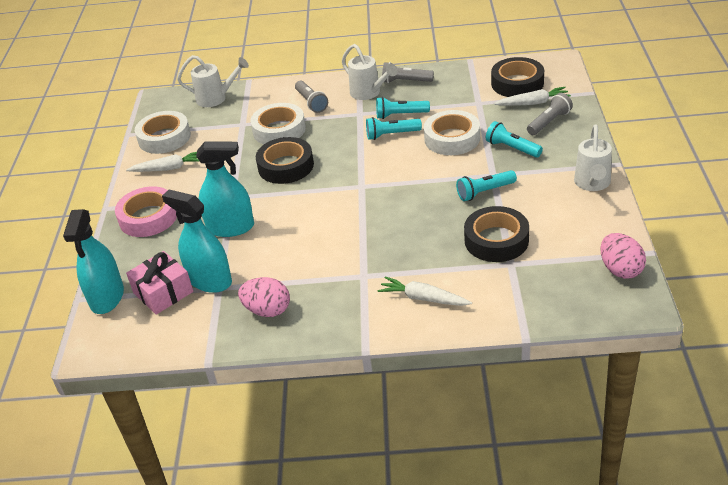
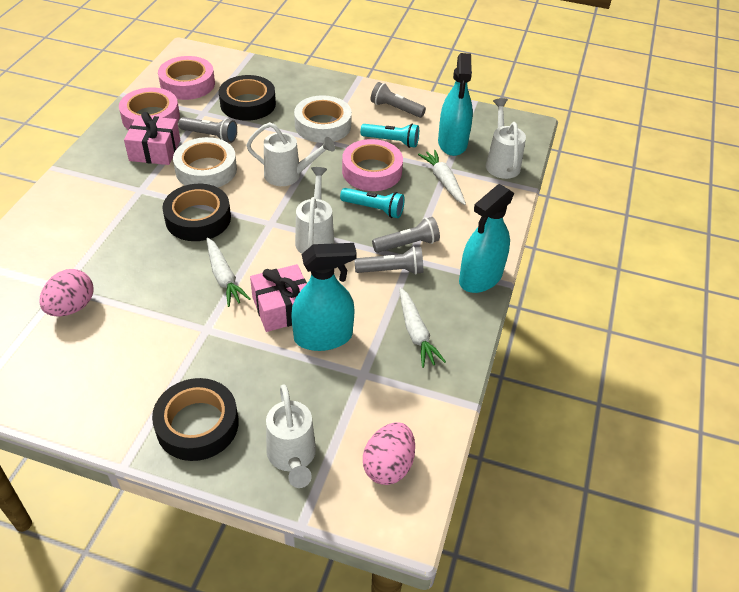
grey flashlight: 3 -> 4
pink gift: 1 -> 2
pink tape: 1 -> 3
turquoise flashlight: 4 -> 2
white tape: 3 -> 2
white watering can: 3 -> 4

